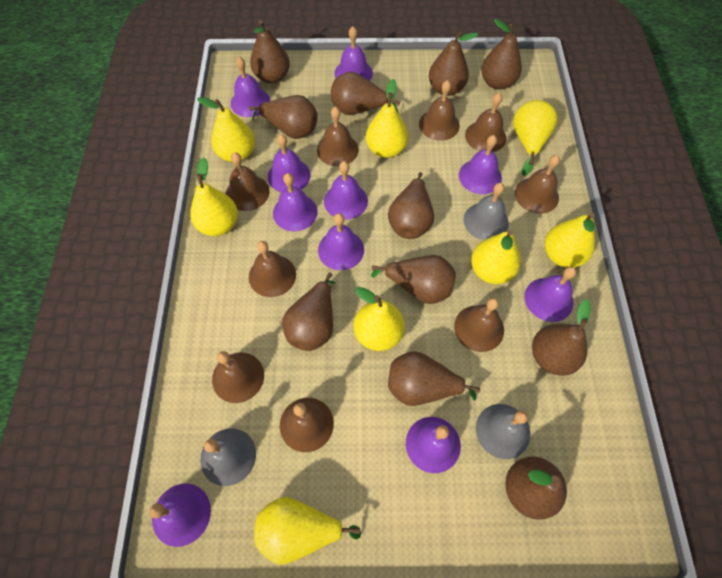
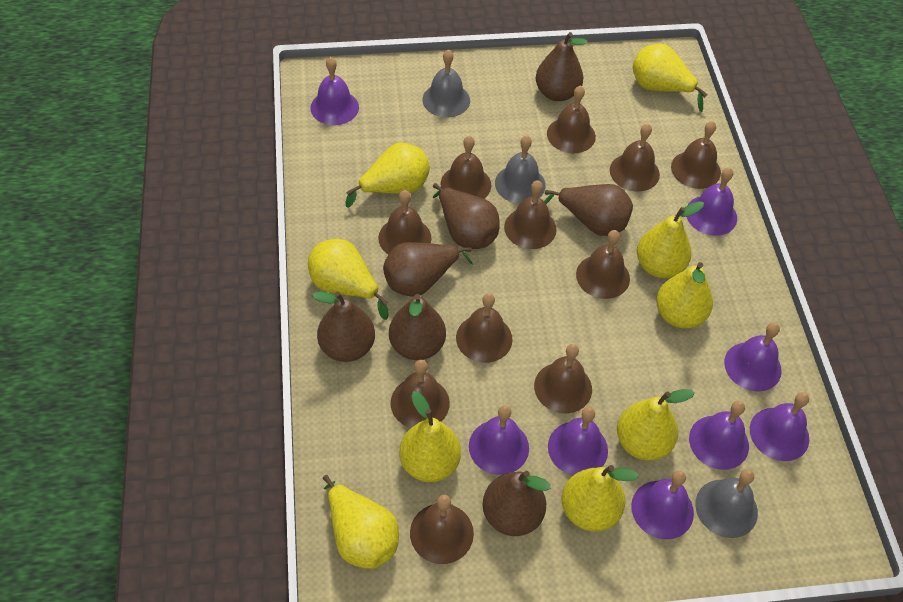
brown bell: 9 -> 11
brown pear: 11 -> 7
purple bell: 10 -> 8
yellow pear: 8 -> 9

